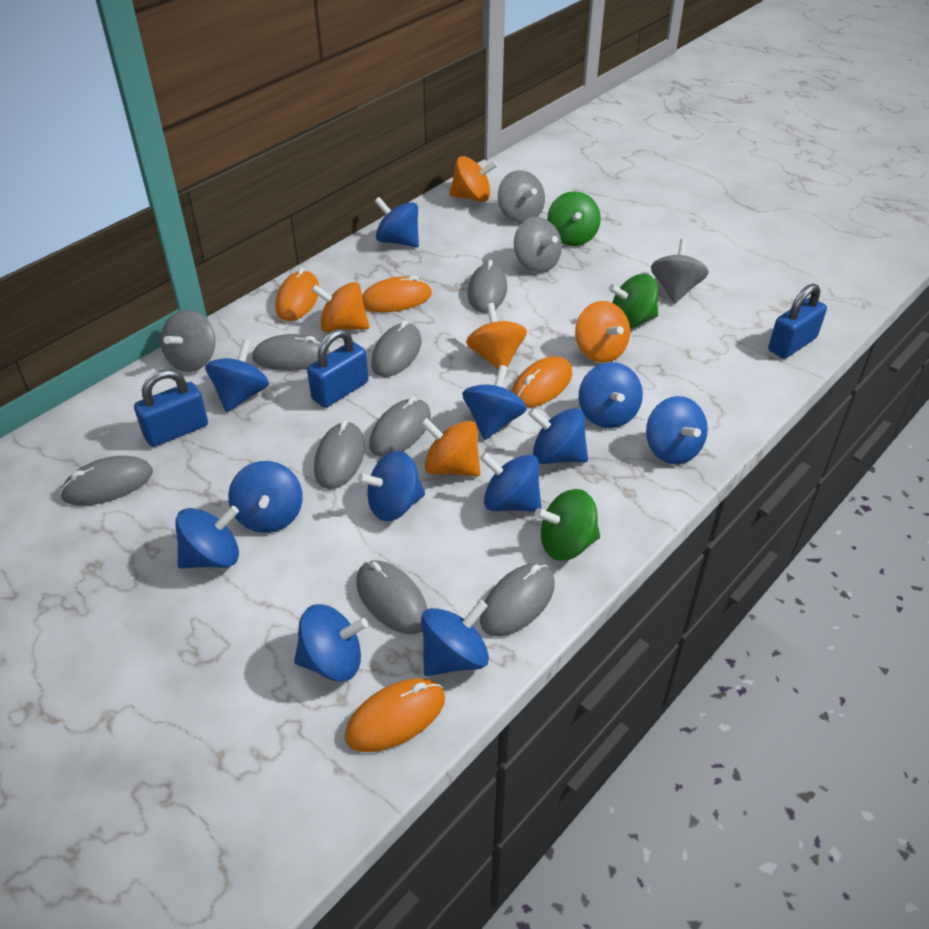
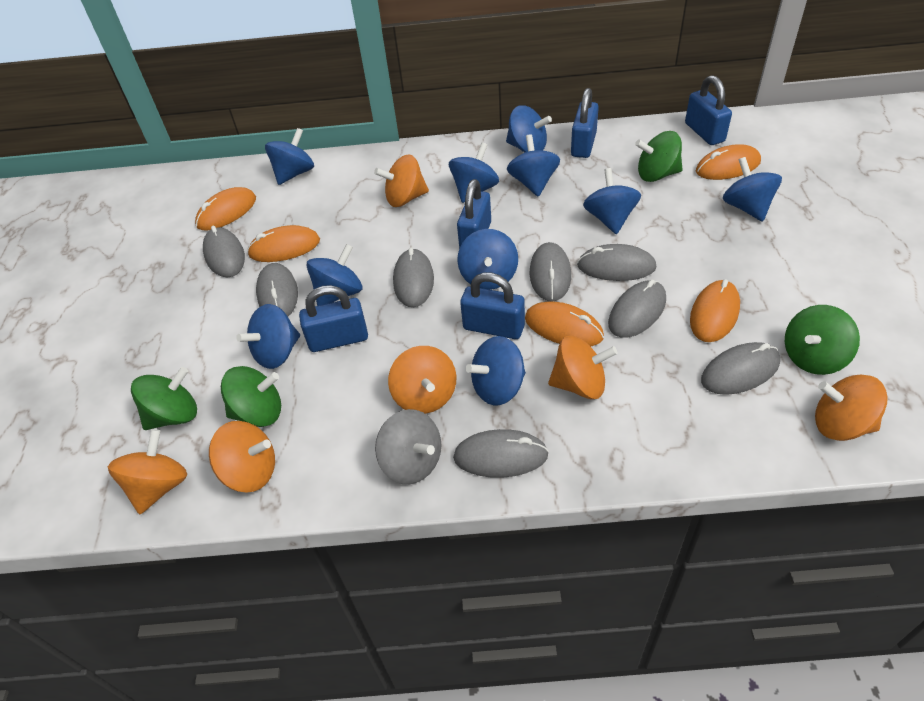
blue padlock: 3 -> 5
blue spinning top: 12 -> 10
green spinning top: 3 -> 4
grey spinning top: 4 -> 1
orange mouse: 4 -> 5
orange spinning top: 5 -> 6

